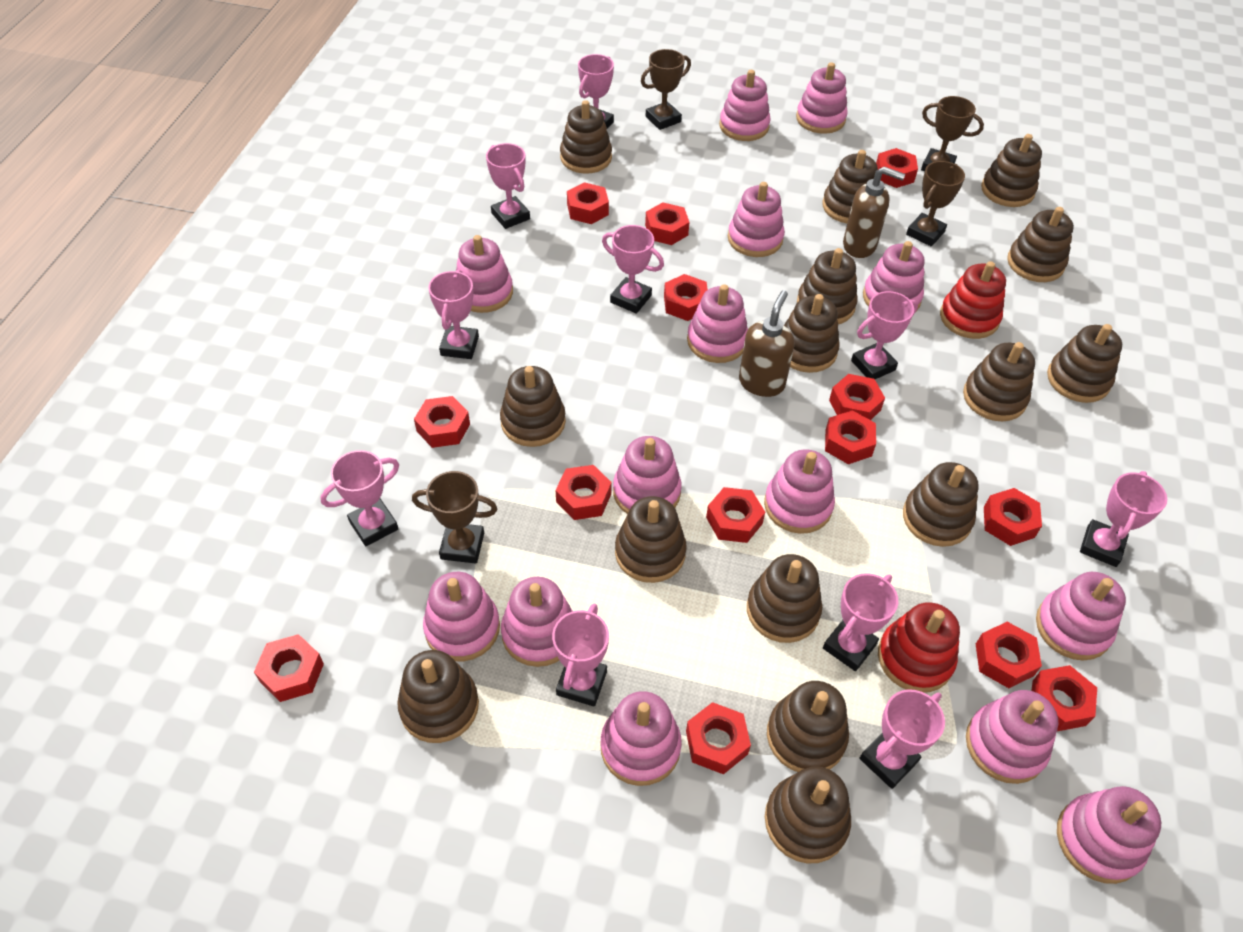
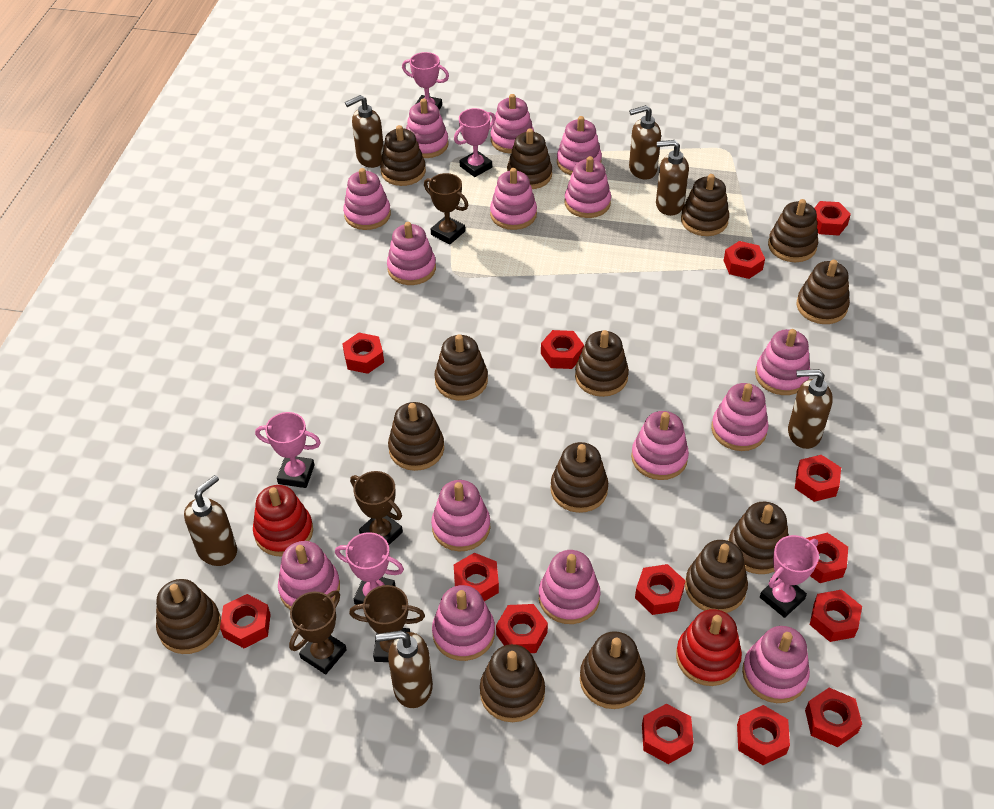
brown soap dispenser: 2 -> 6
brown stacking toy: 15 -> 14
pink stacking toy: 14 -> 15
pink trophy: 10 -> 5

